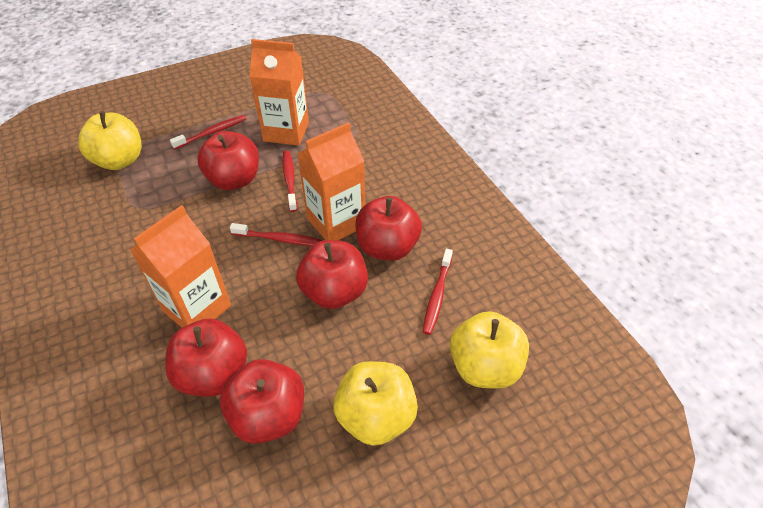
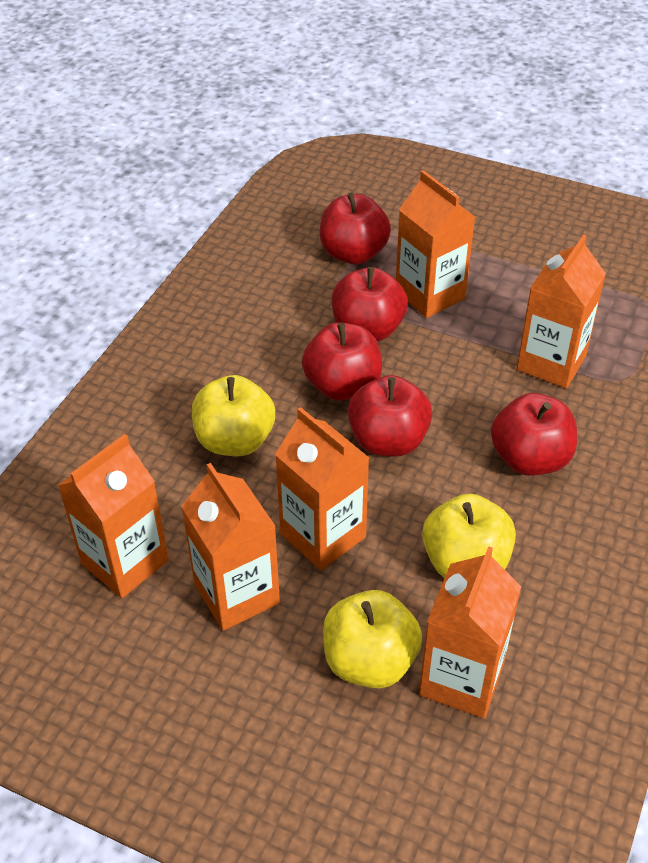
orange carton: 3 -> 6
red toothbrush: 4 -> 0

